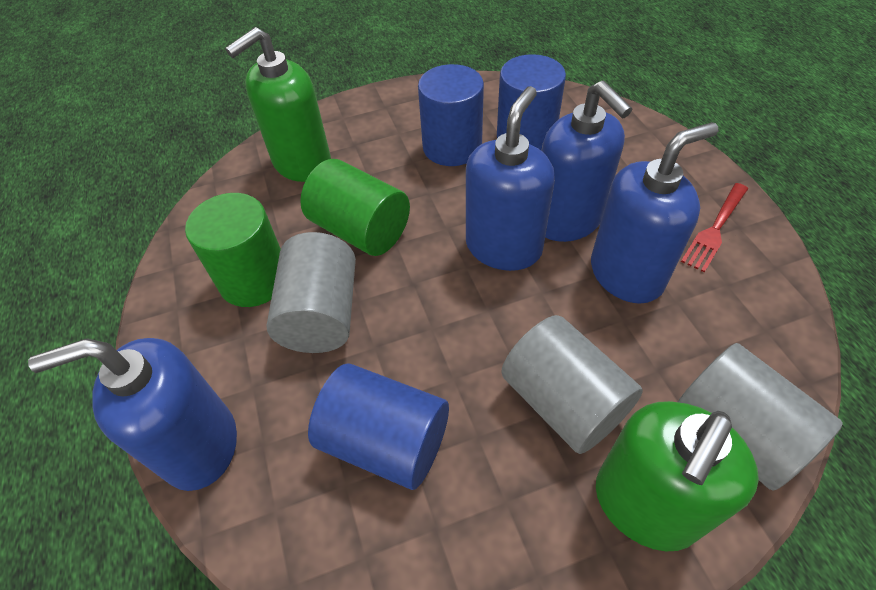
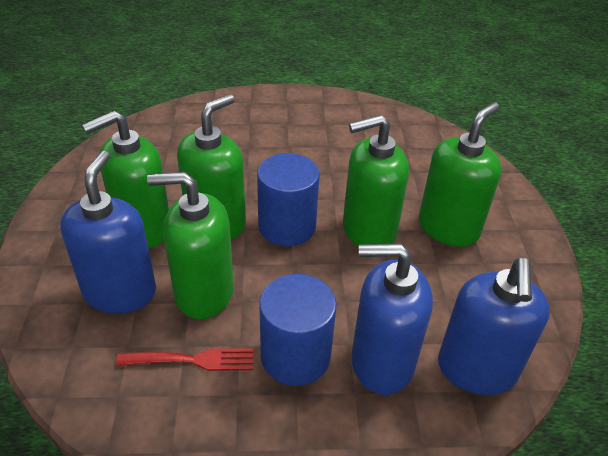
blue cylinder: 3 -> 2
blue soap dispenser: 4 -> 3
green cylinder: 2 -> 0
green soap dispenser: 2 -> 5
grey cylinder: 3 -> 0

